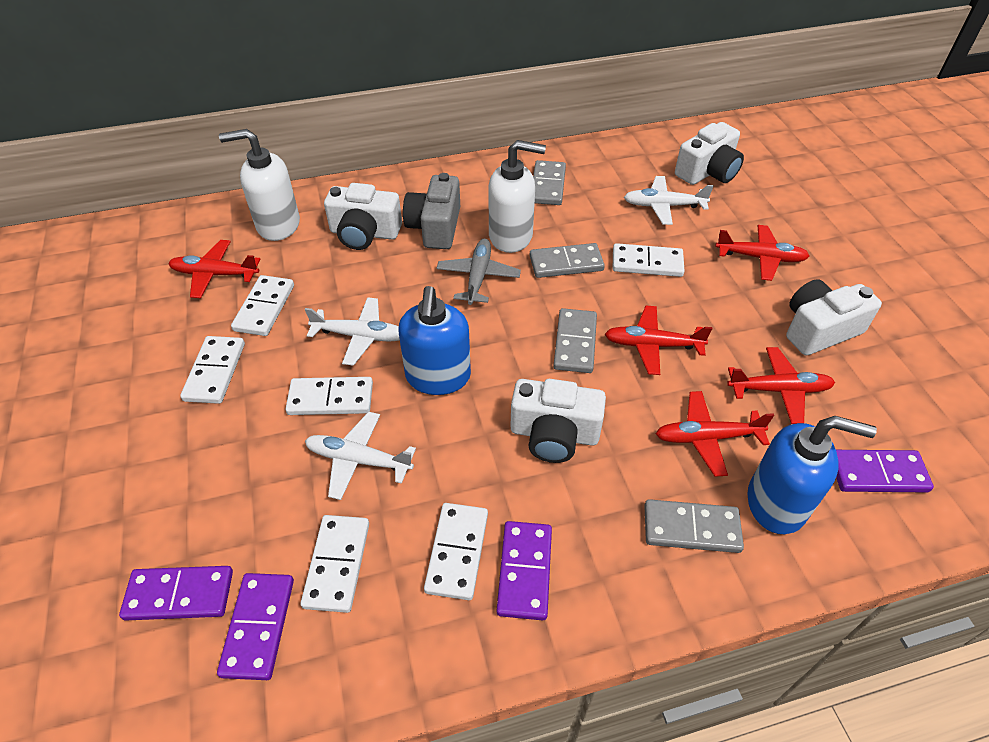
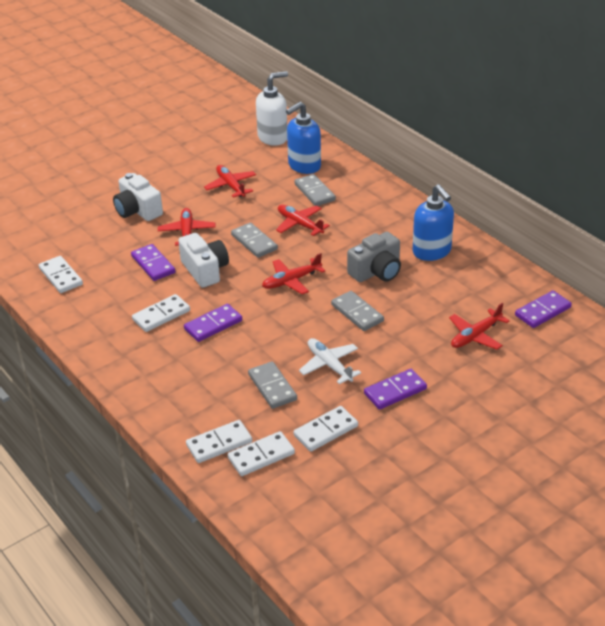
grey plane: 1 -> 0
white camera: 4 -> 2
white domino: 6 -> 5
white plane: 3 -> 1
white soap dispenser: 2 -> 1

